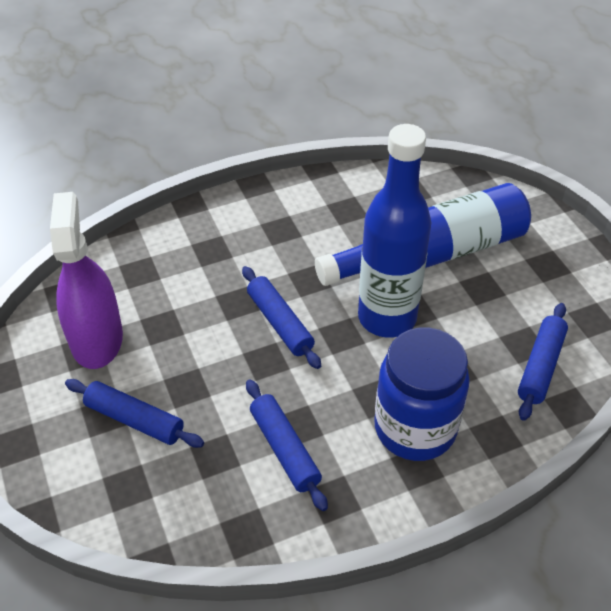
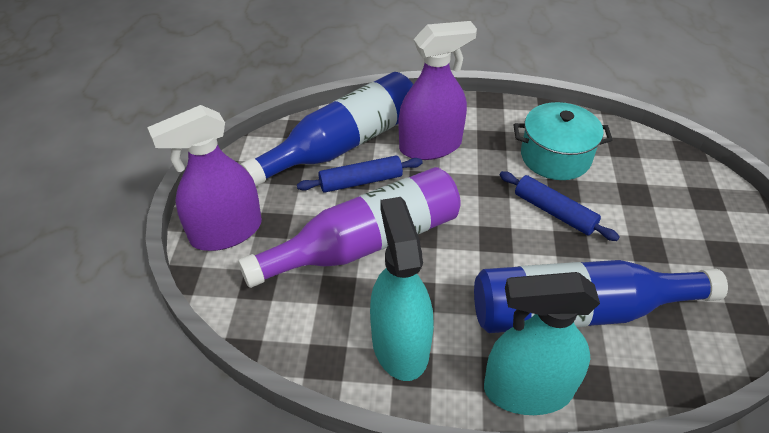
blue jar: 1 -> 0
blue rolling pin: 4 -> 2
purple bottle: 0 -> 1
purple spray bottle: 1 -> 2
turquoise pot: 0 -> 1
turquoise spray bottle: 0 -> 2

